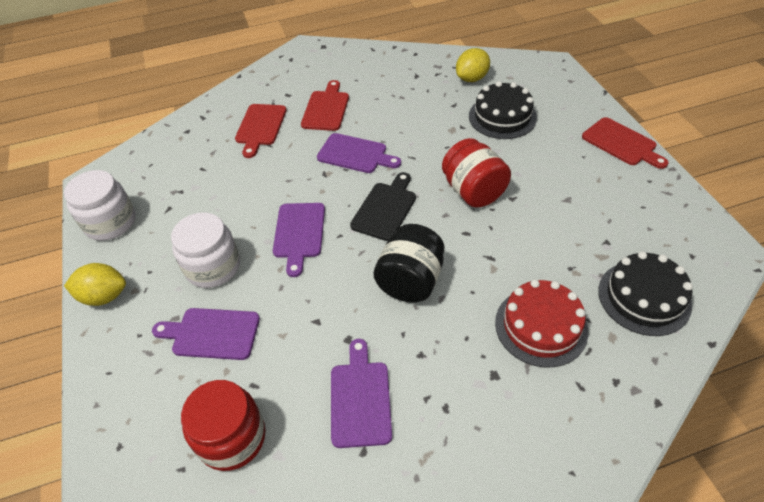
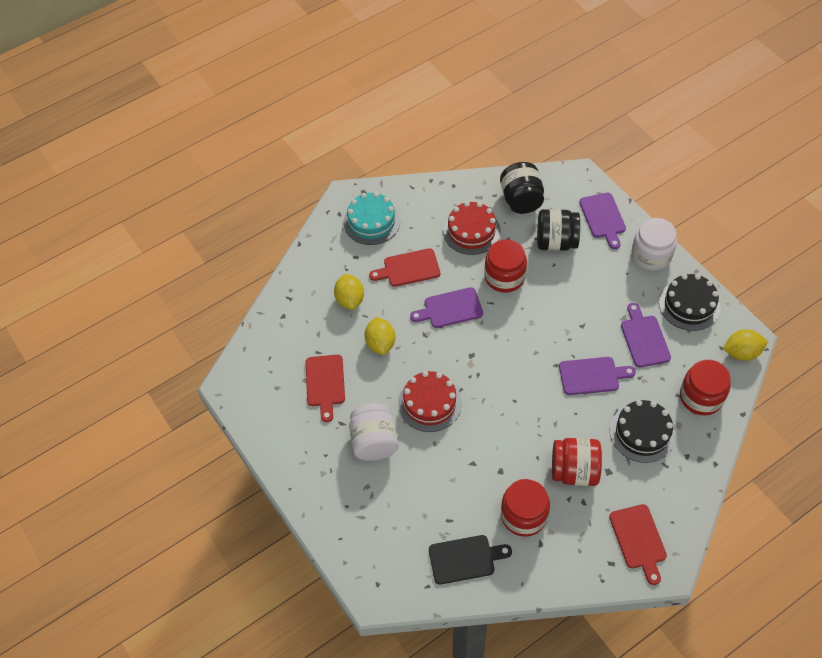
black jar: 1 -> 2
red cake: 1 -> 2
red jar: 2 -> 4
turquoise cake: 0 -> 1
yellow lemon: 2 -> 3

